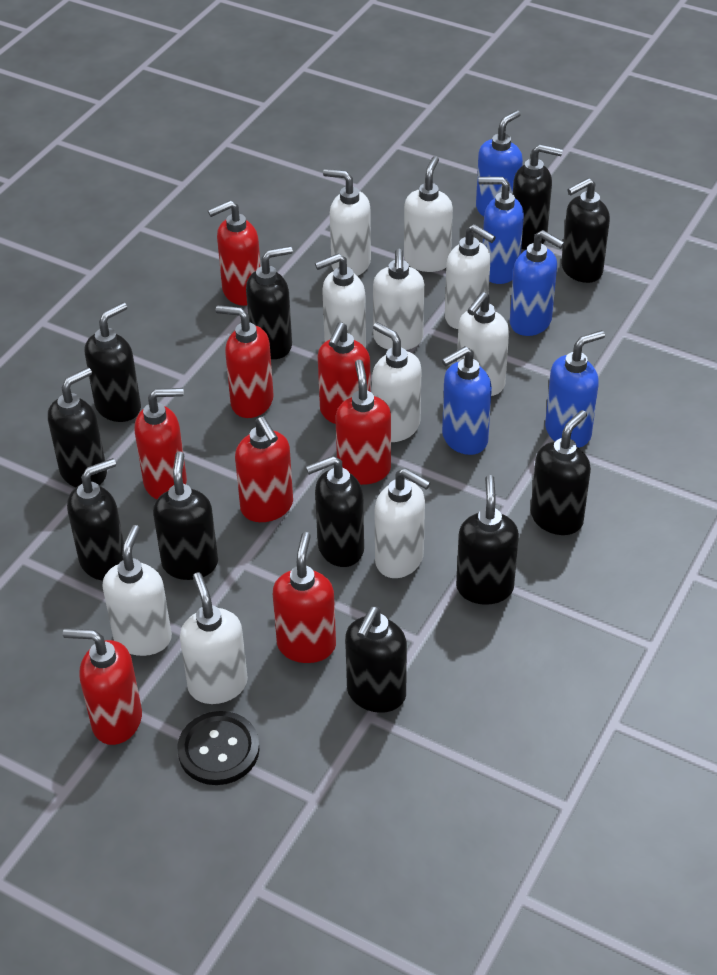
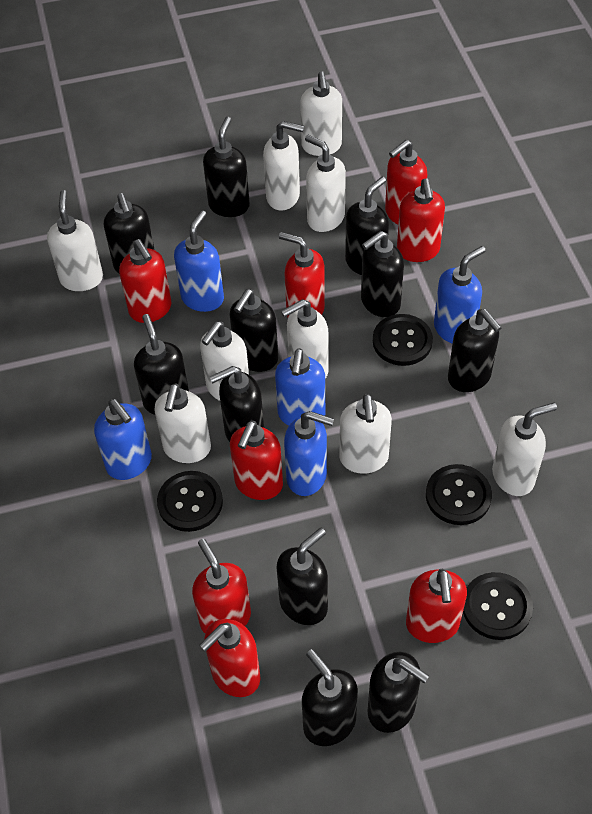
black button: 1 -> 4
white soap dispenser: 10 -> 9

